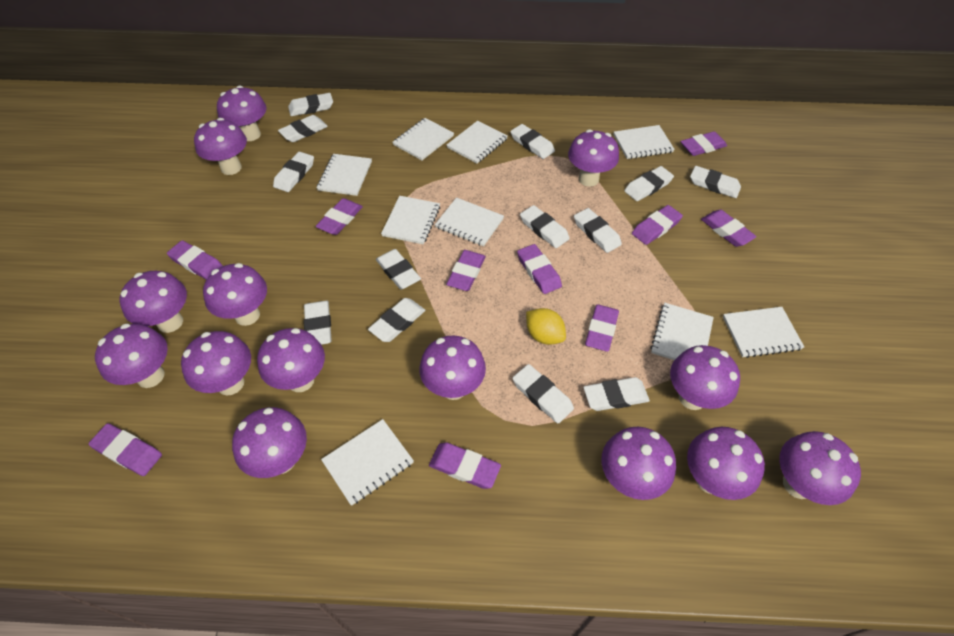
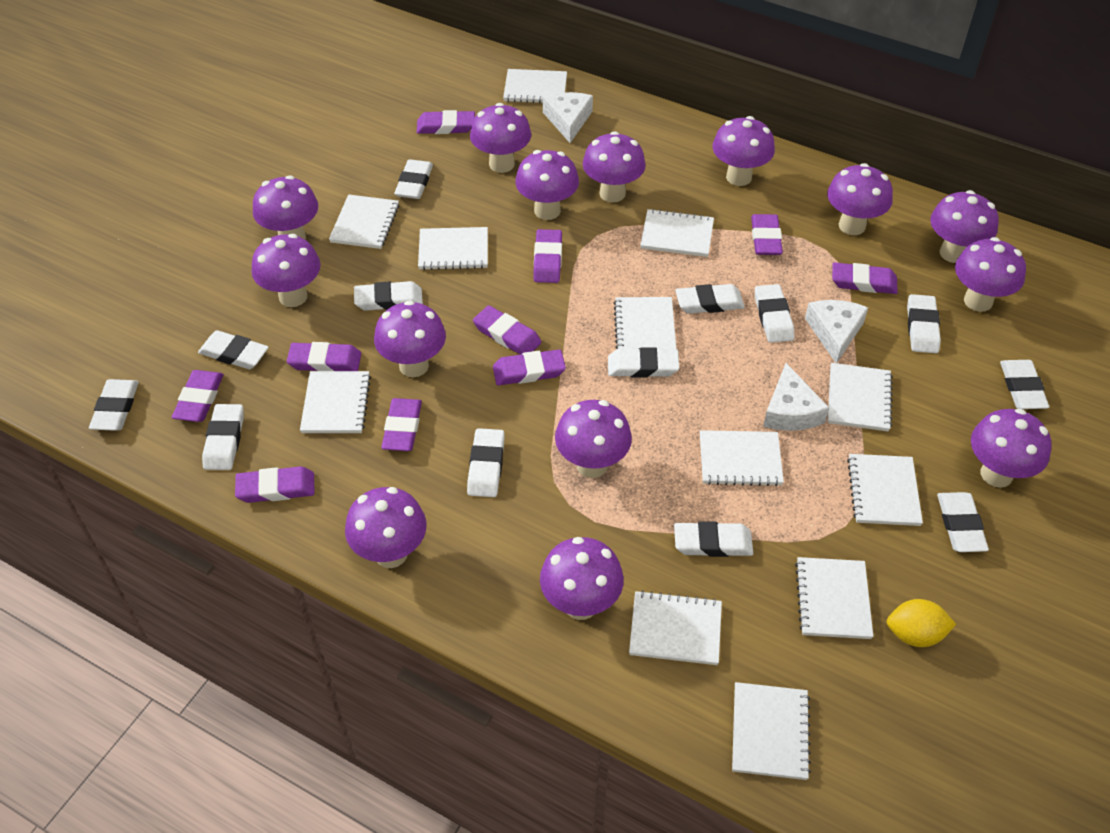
white cheese: 0 -> 3
white notebook: 9 -> 12

